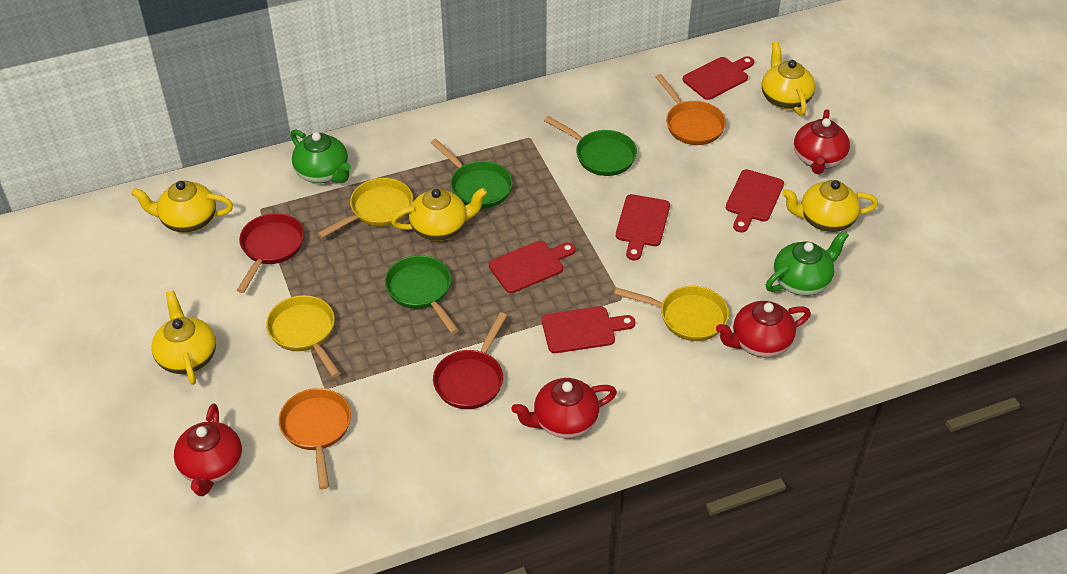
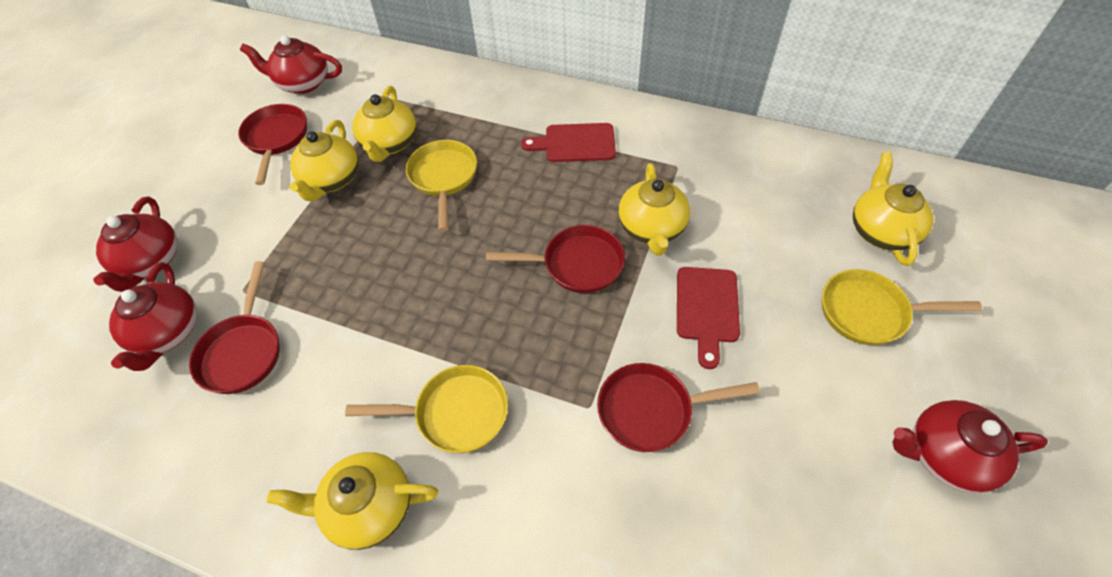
green pan: 3 -> 0
green teapot: 2 -> 0
orange pan: 2 -> 0
red cutting board: 5 -> 2
red pan: 2 -> 4

